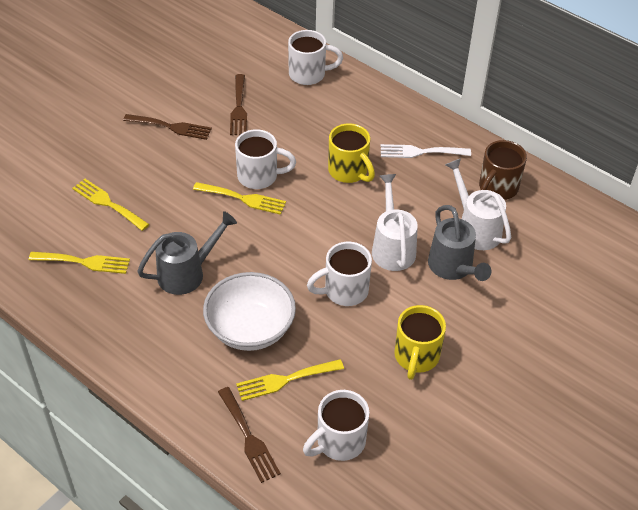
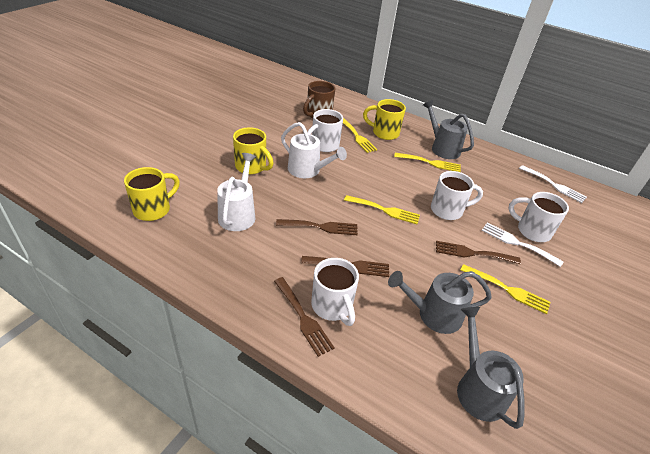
brown fork: 3 -> 4
grey watering can: 2 -> 3
white bowl: 1 -> 0
white fork: 1 -> 2
yellow mug: 2 -> 3

